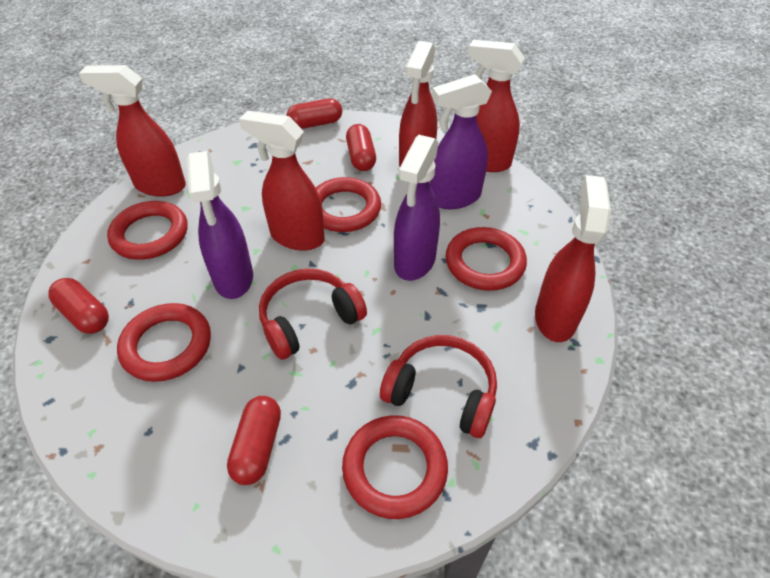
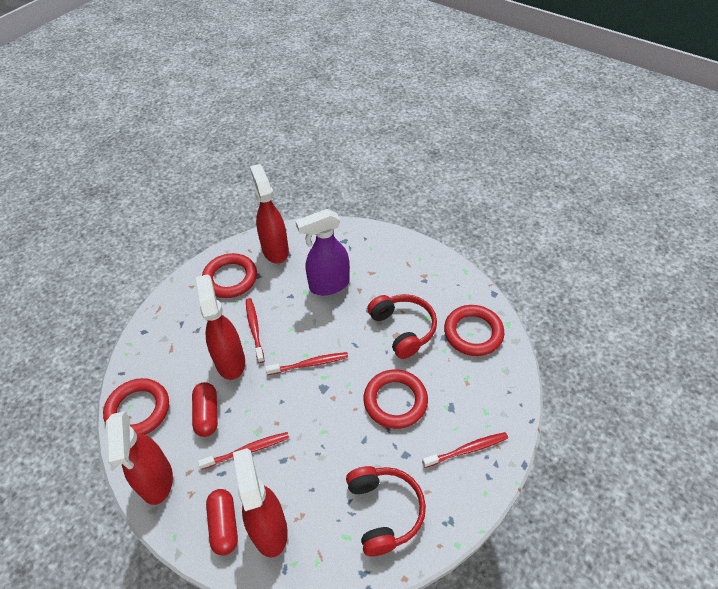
purple spray bottle: 3 -> 1
red capsule: 4 -> 2
red ring: 5 -> 4
red spray bottle: 5 -> 4
red toothbrush: 0 -> 4

